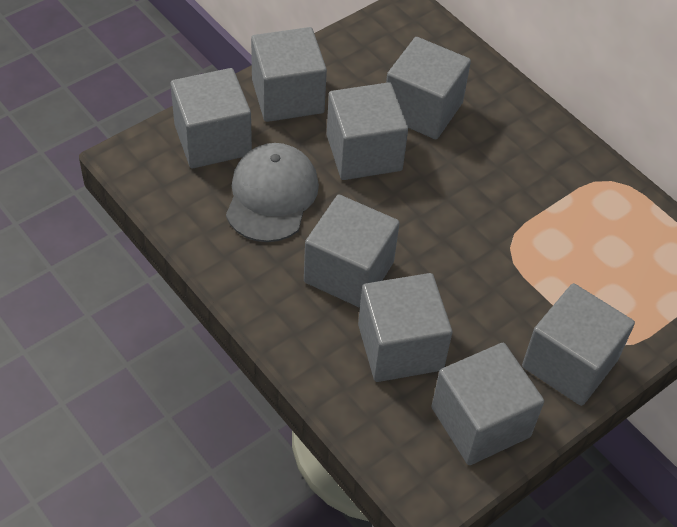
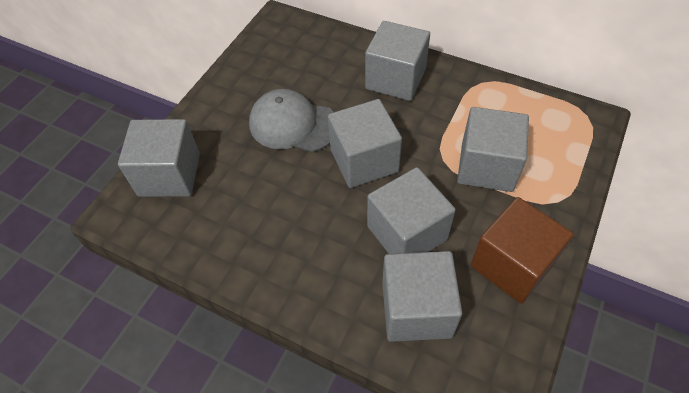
brown cube: 0 -> 1
grey cube: 8 -> 6

